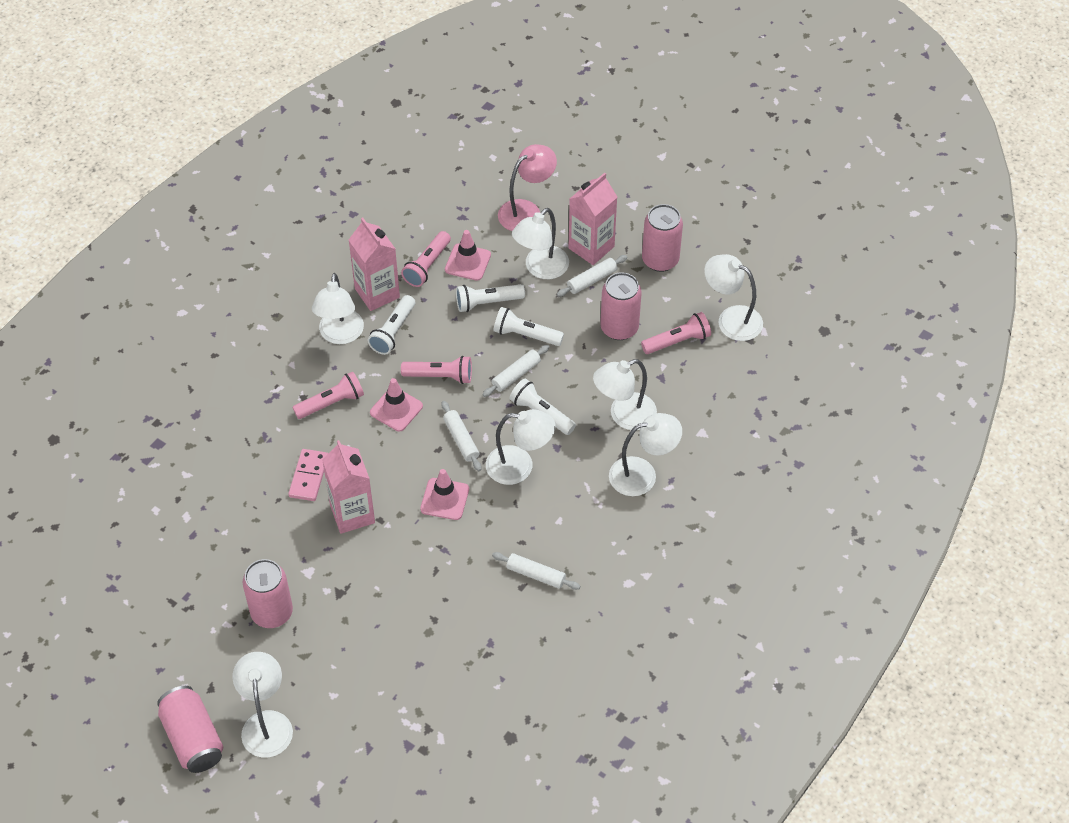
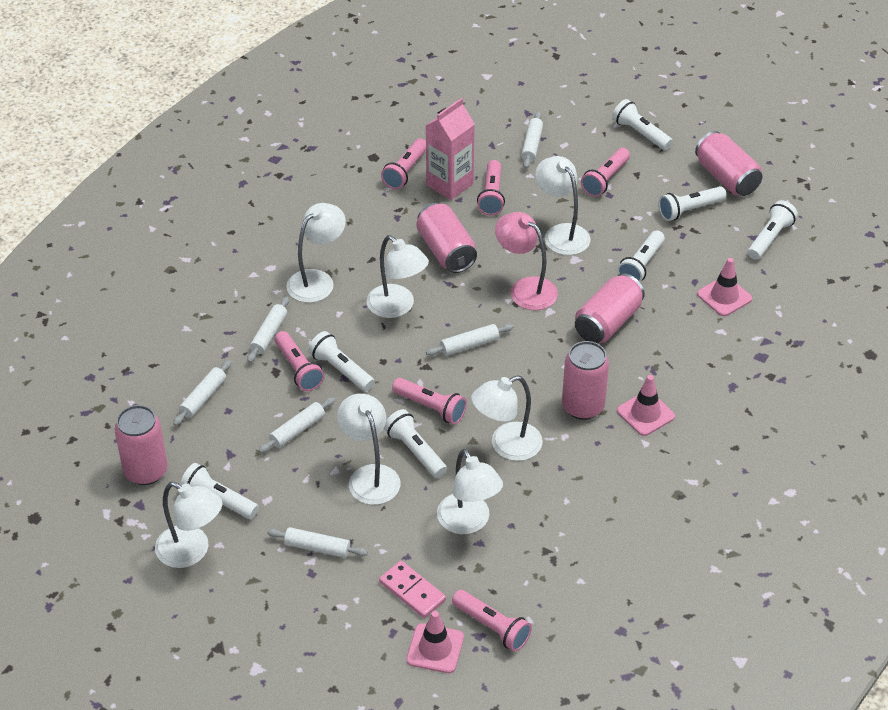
pink can: 4 -> 5
pink carton: 3 -> 1
pink flashlight: 4 -> 6
white flashlight: 4 -> 7
white rolling pin: 4 -> 6

